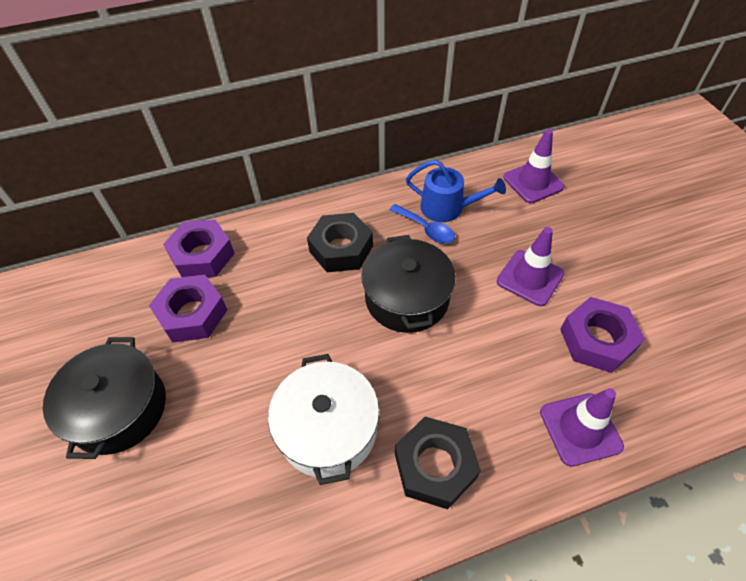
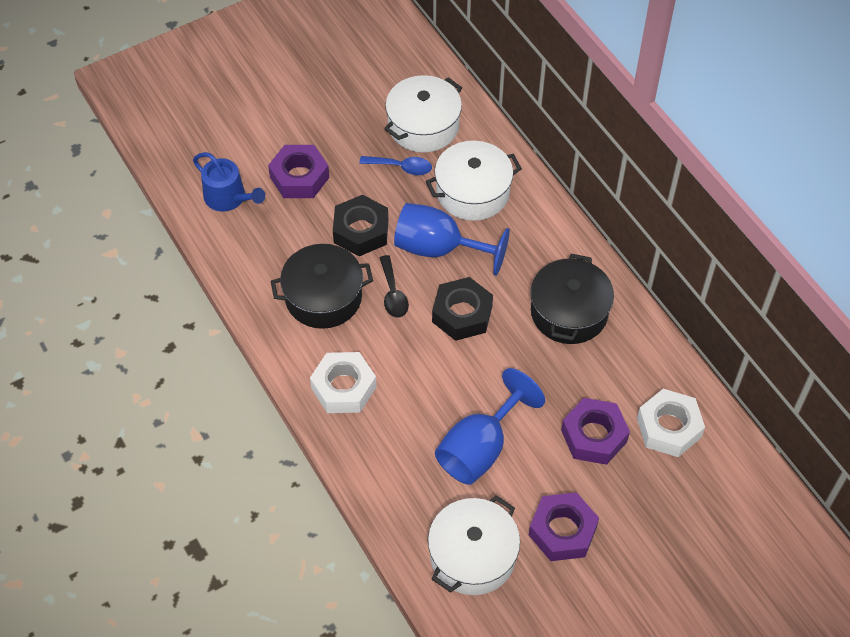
black spoon: 0 -> 1
blue goblet: 0 -> 2
purple traffic cone: 3 -> 0
white nut: 0 -> 2
white pot: 1 -> 3

